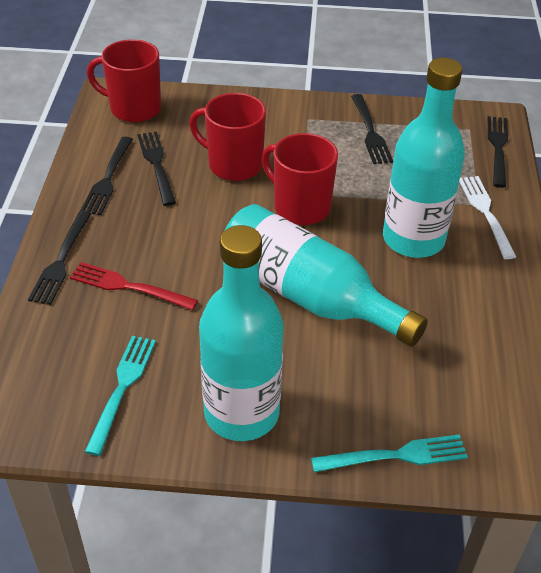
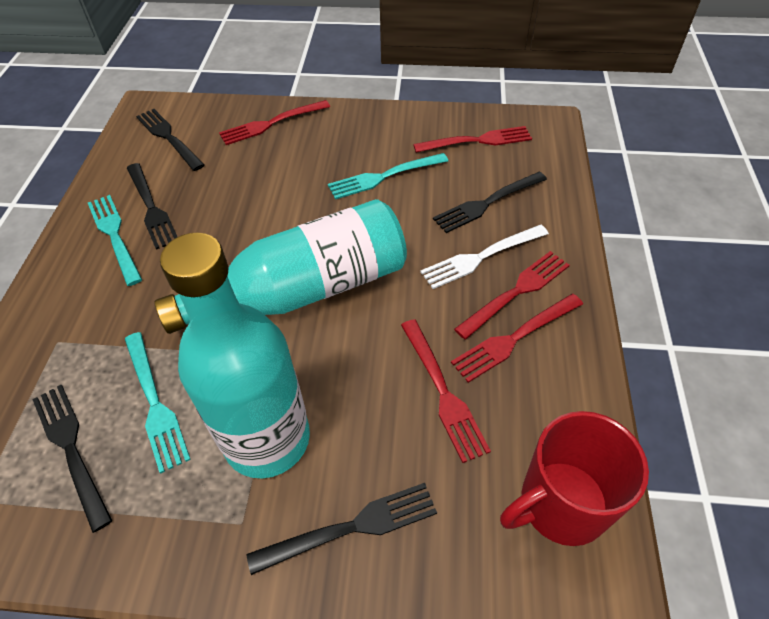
red fork: 1 -> 5
red mug: 3 -> 1
turquoise bottle: 3 -> 2
turquoise fork: 2 -> 3

